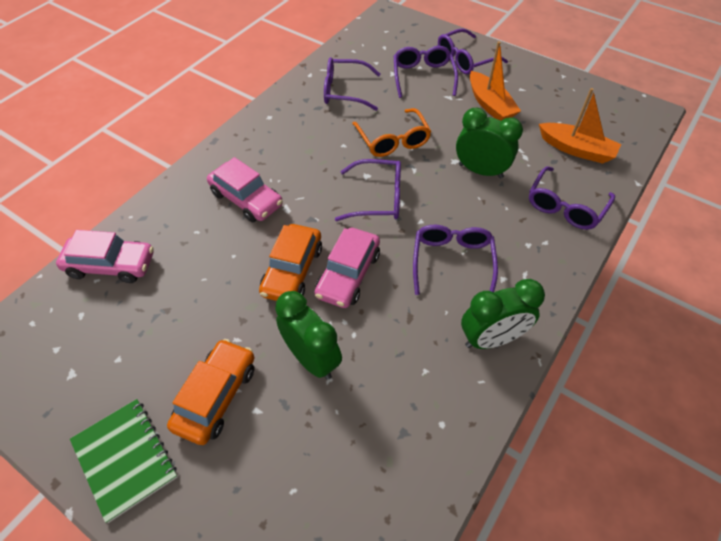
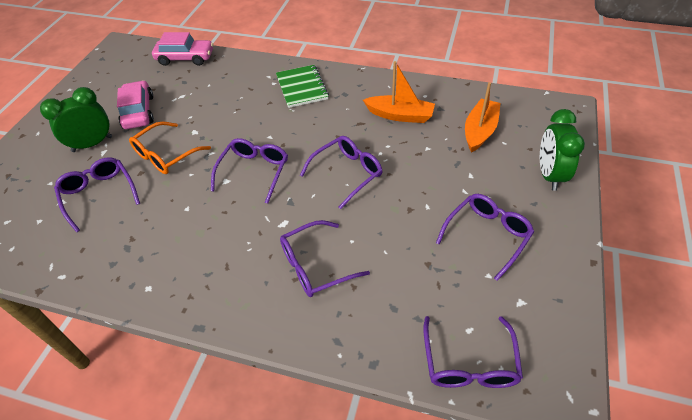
green clock: 3 -> 2
orange car: 2 -> 0
pink car: 3 -> 2

